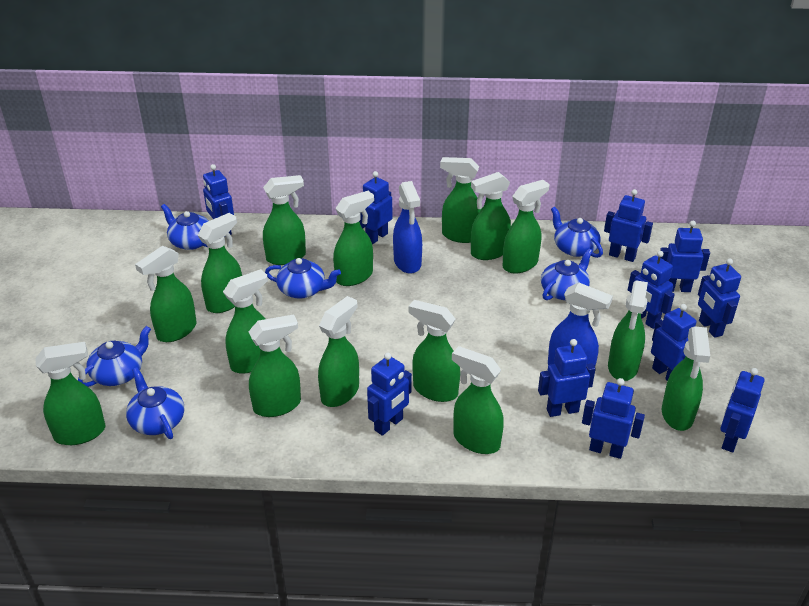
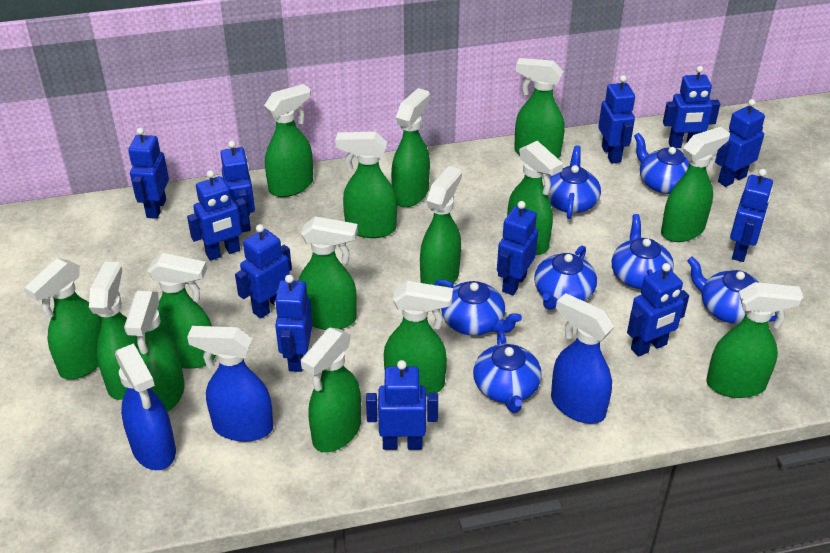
blue robot: 11 -> 12
blue spray bottle: 2 -> 3
blue teapot: 6 -> 7

